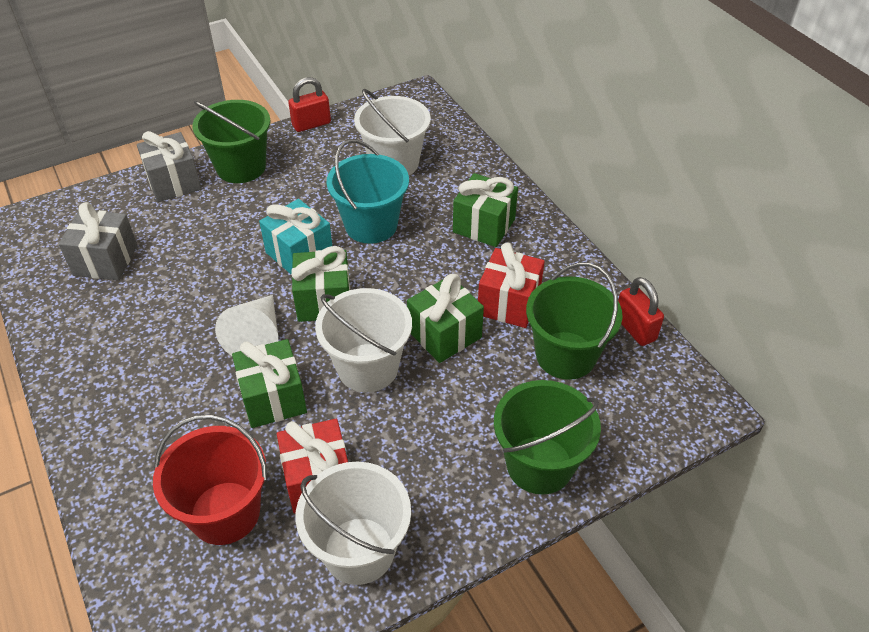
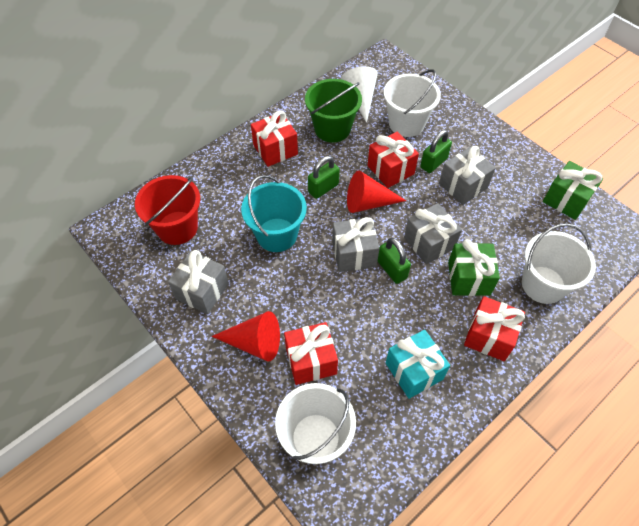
green bucket: 3 -> 1
green gift: 4 -> 2
green padlock: 0 -> 3
grey gift: 2 -> 4
red cone: 0 -> 2
red gift: 2 -> 4
red padlock: 2 -> 0

